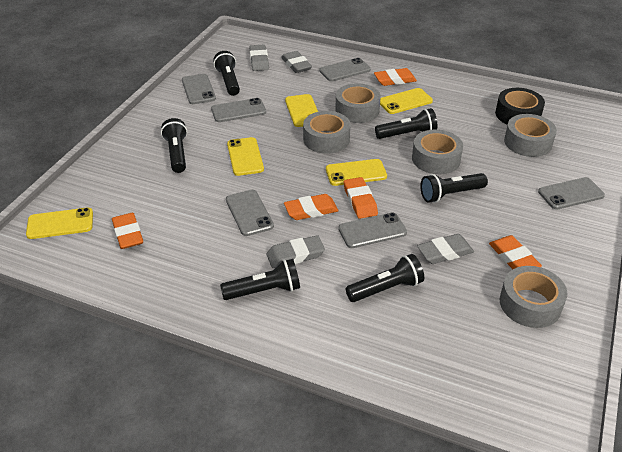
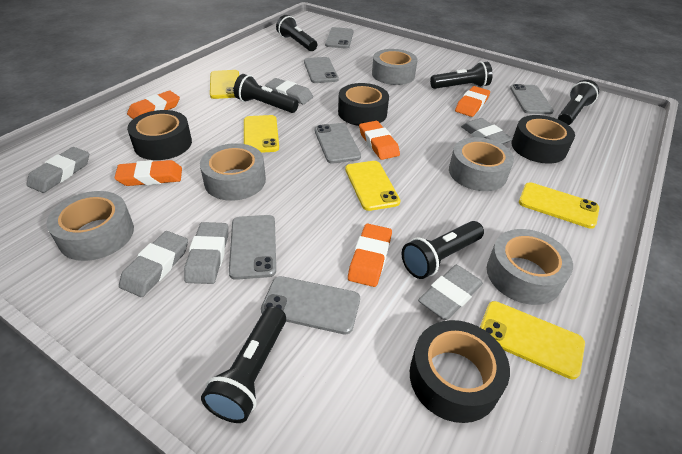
black tape: 1 -> 4
grey eraser: 4 -> 6

